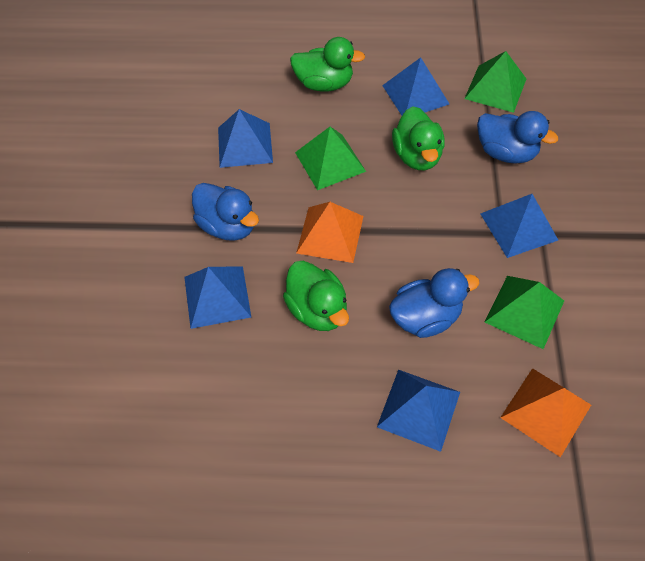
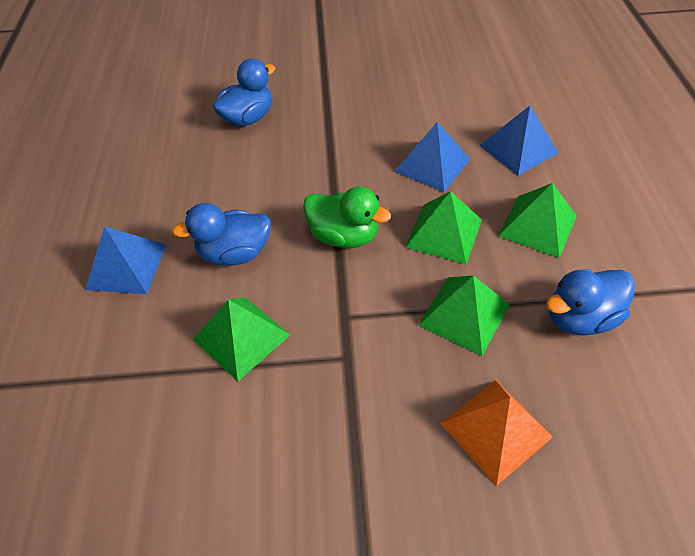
blue pyramid: 5 -> 3
green duck: 3 -> 1
green pyramid: 3 -> 4
orange pyramid: 2 -> 1

